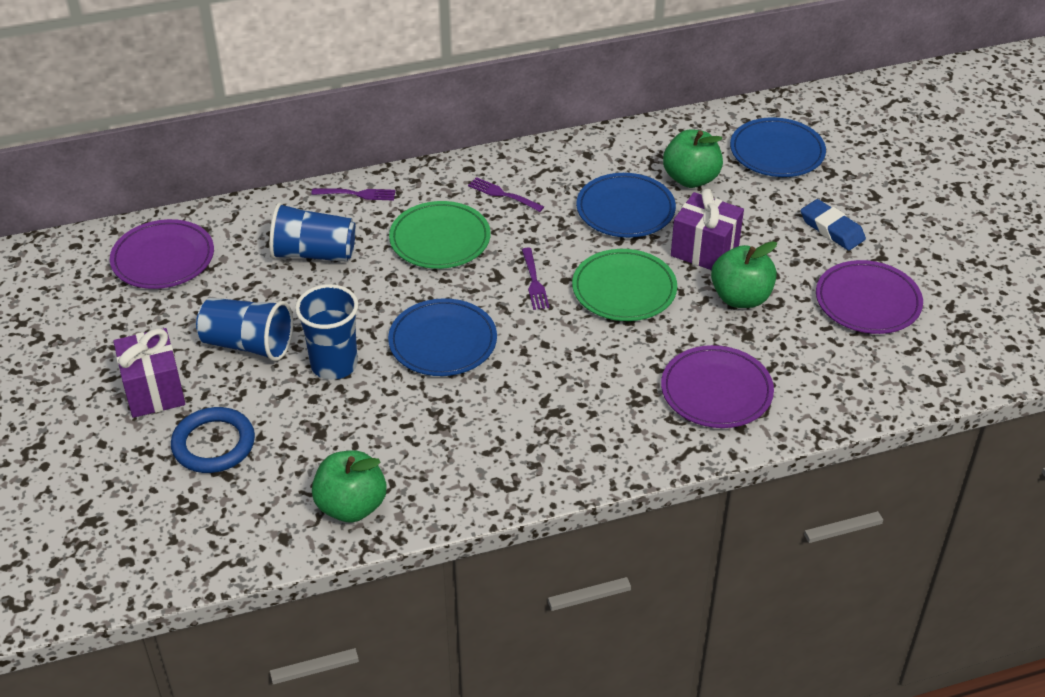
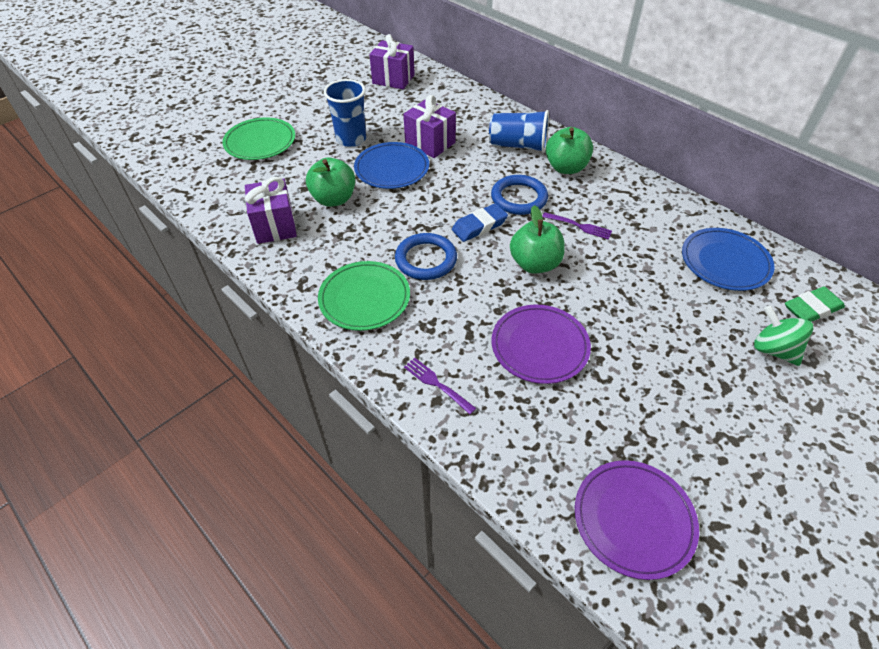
blue cup: 3 -> 2
blue plate: 3 -> 2
blue ring: 1 -> 2
green eraser: 0 -> 1
green spinning top: 0 -> 1
purple fork: 3 -> 2
purple gift: 2 -> 3
purple plate: 3 -> 2

